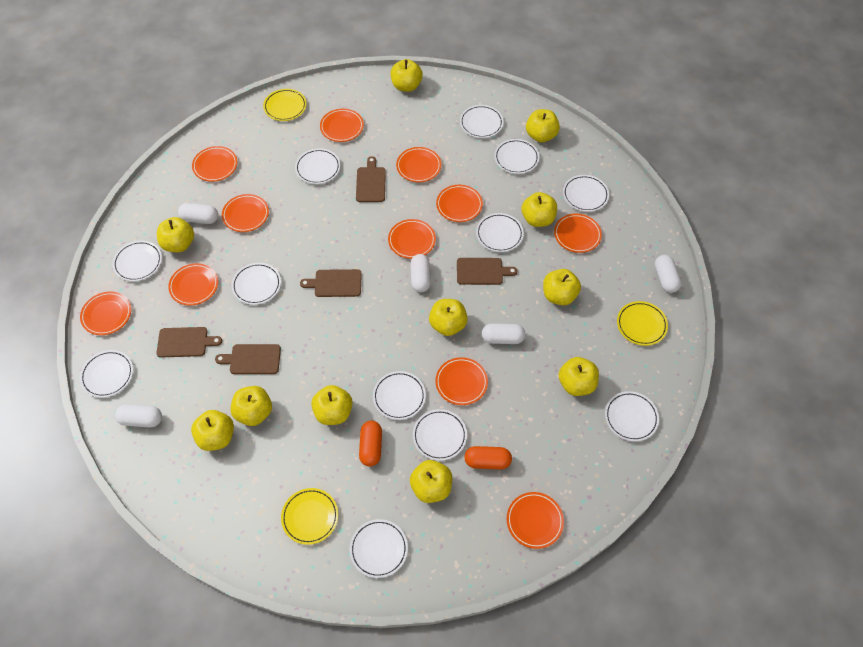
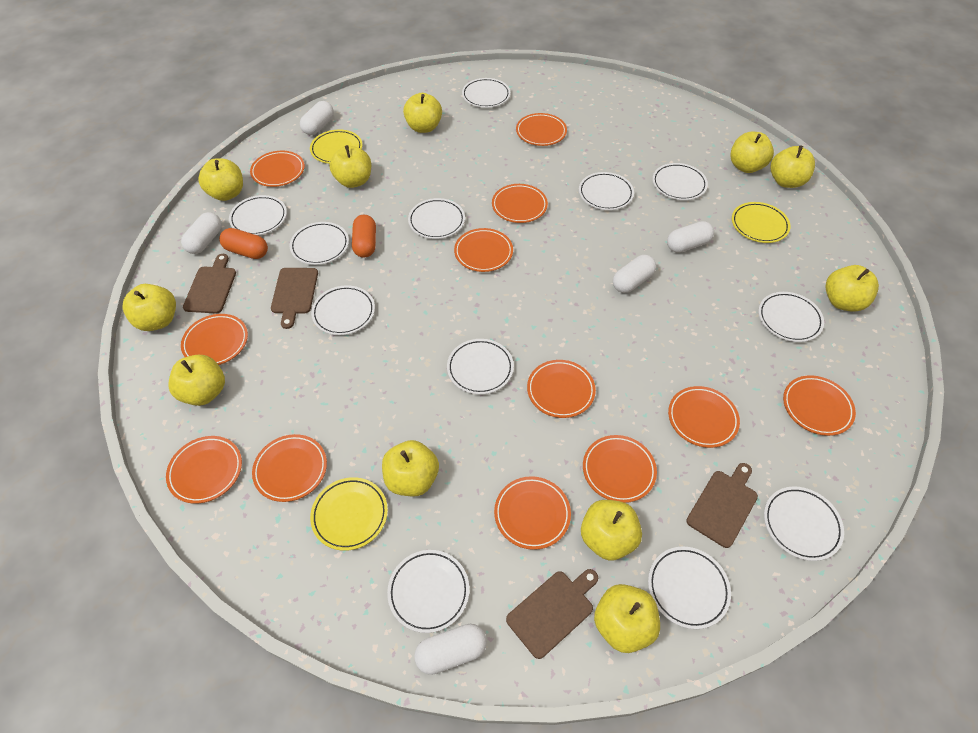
brown cutting board: 5 -> 4
orange plate: 11 -> 12

